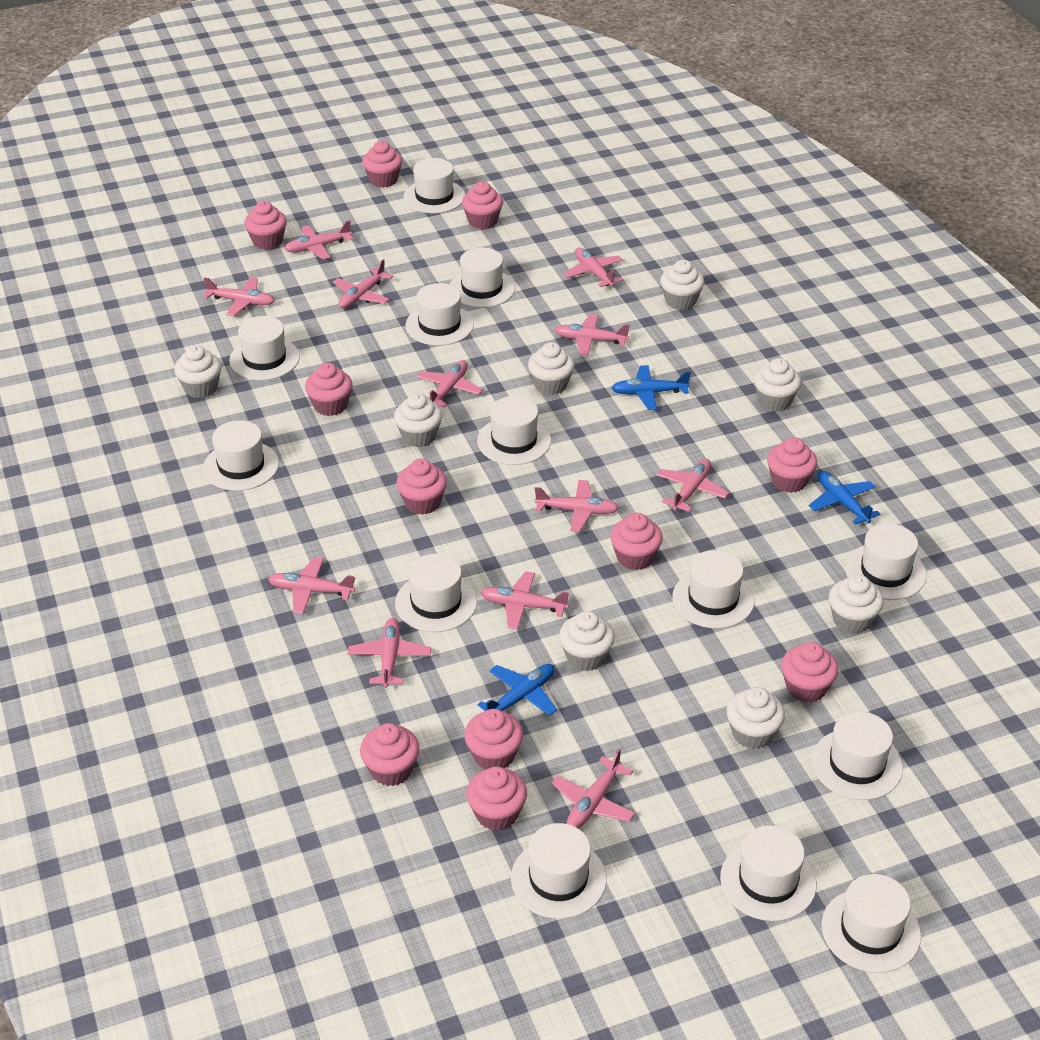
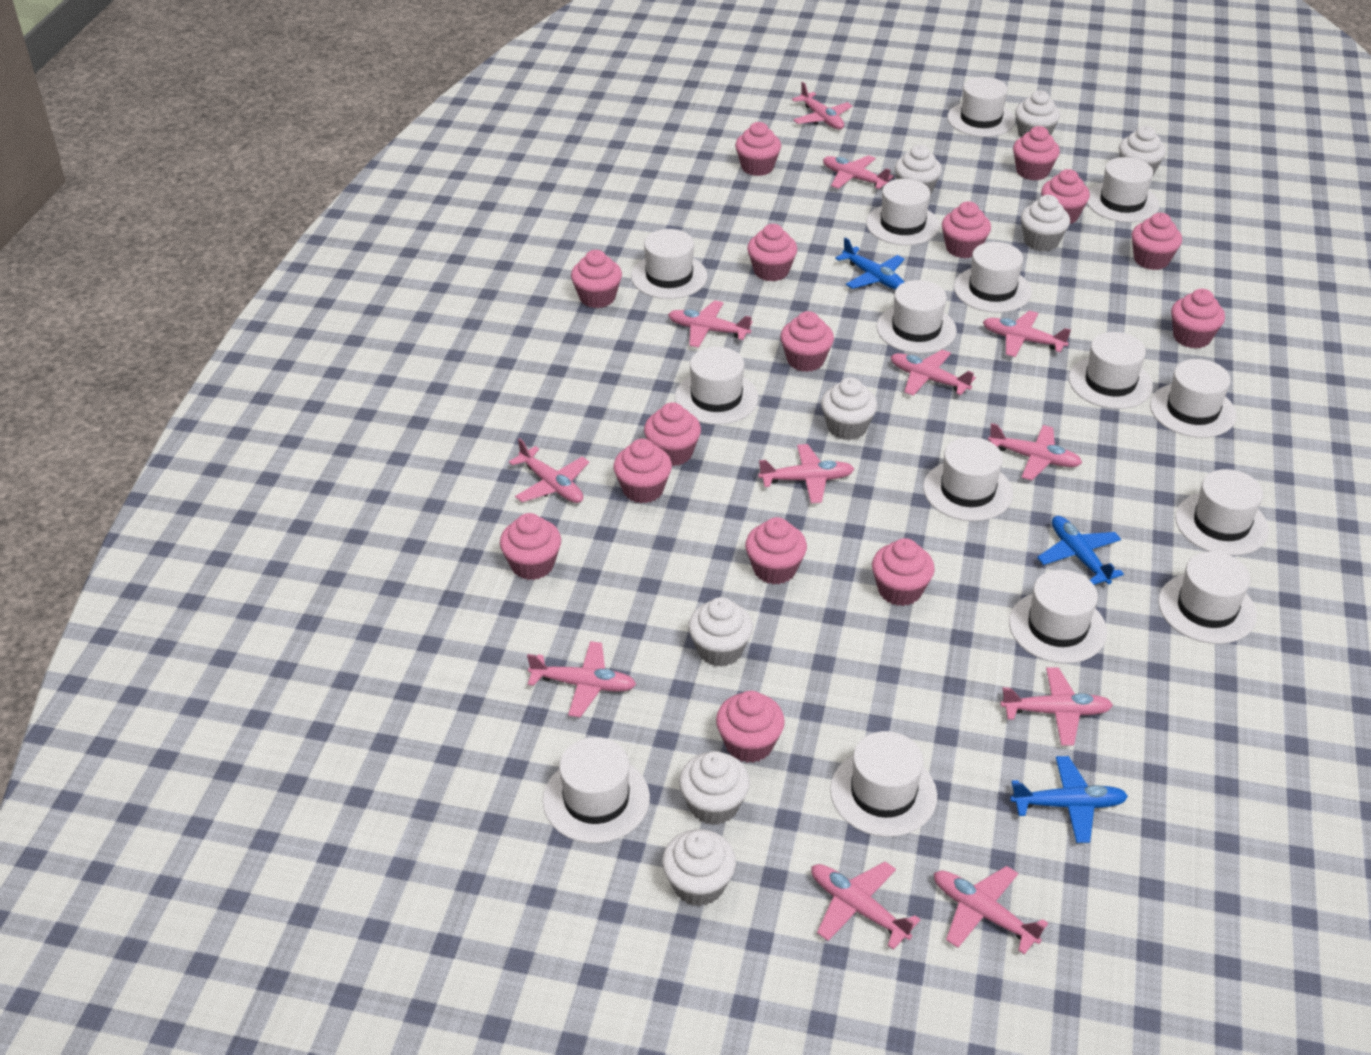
pink cupcake: 11 -> 15
white hat: 13 -> 15

